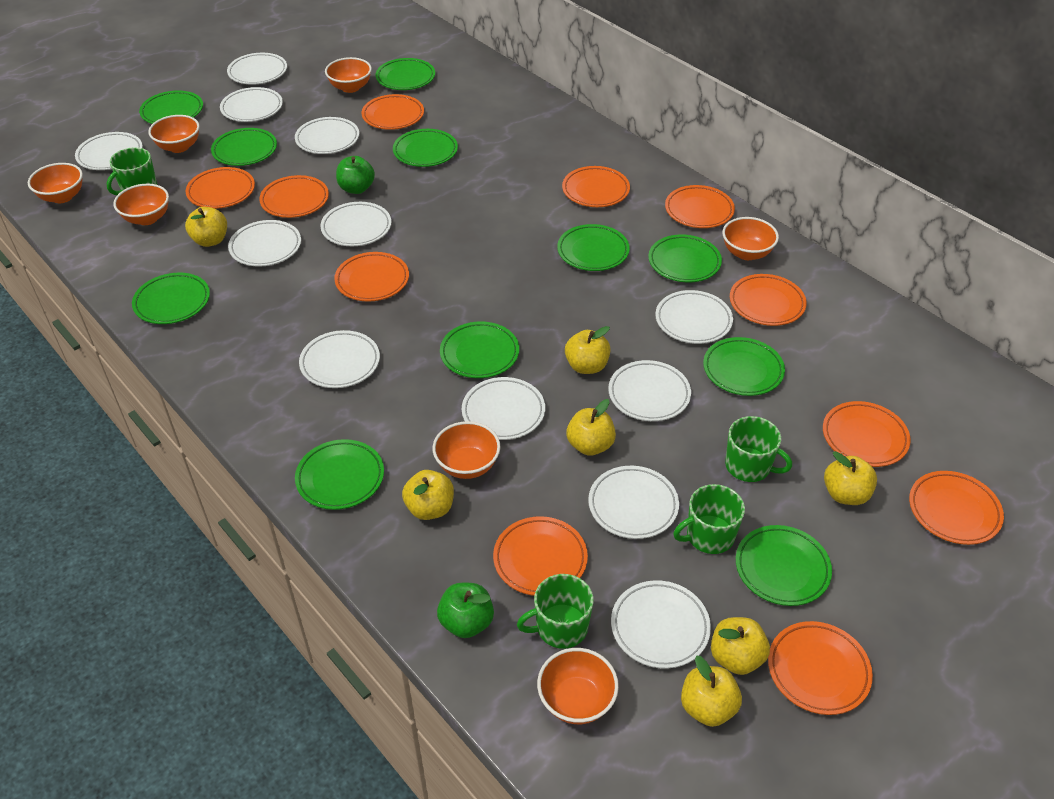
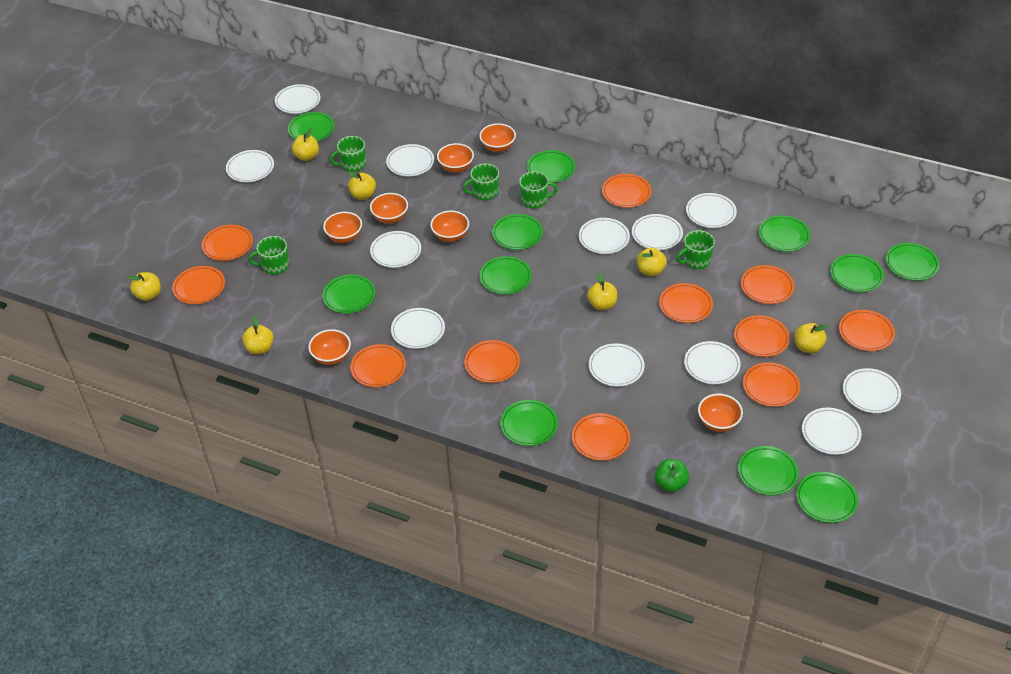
green apple: 2 -> 1
green mug: 4 -> 5

